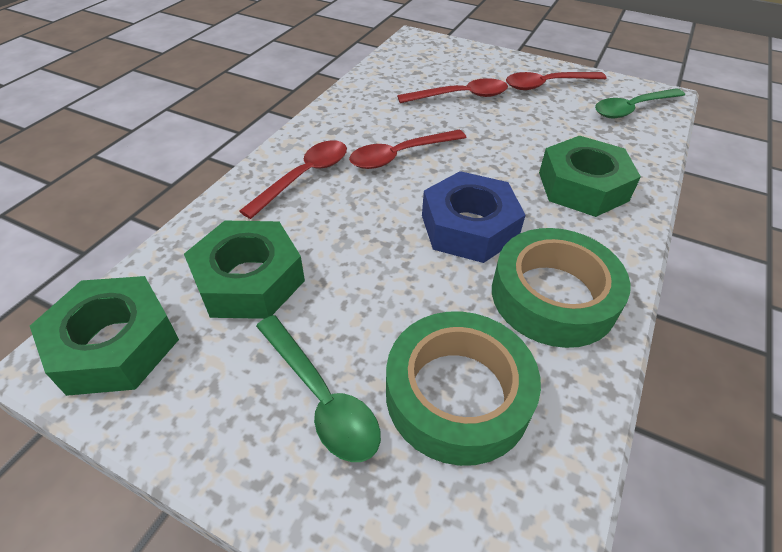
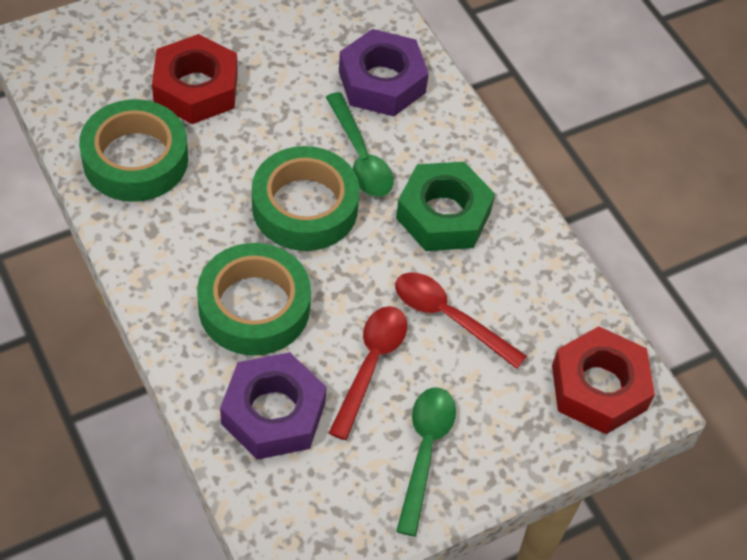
blue nut: 1 -> 0
green nut: 3 -> 1
green tape: 2 -> 3
purple nut: 0 -> 2
red nut: 0 -> 2
red spoon: 4 -> 2

